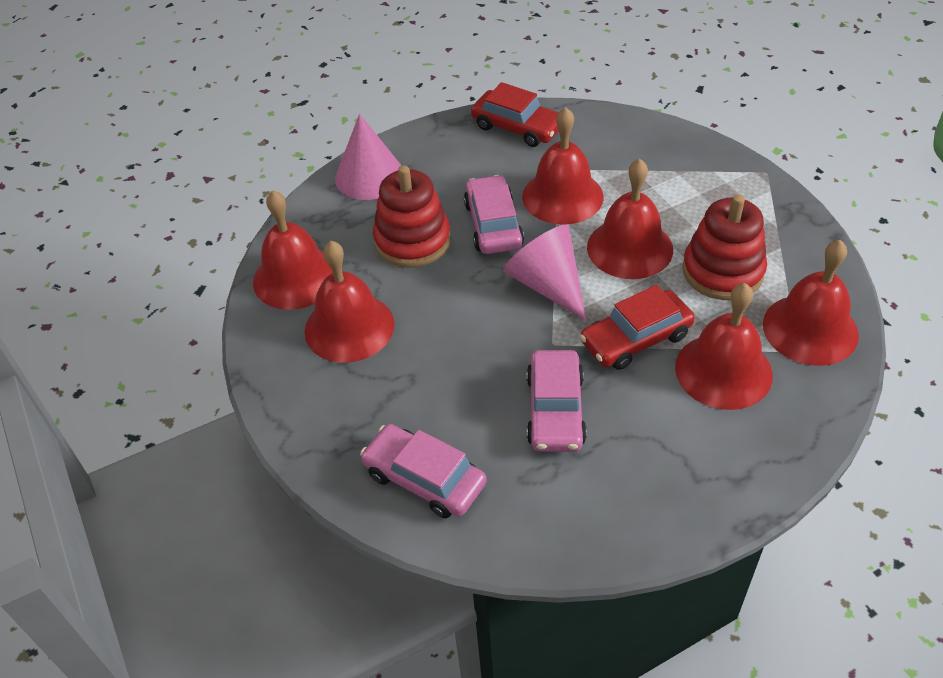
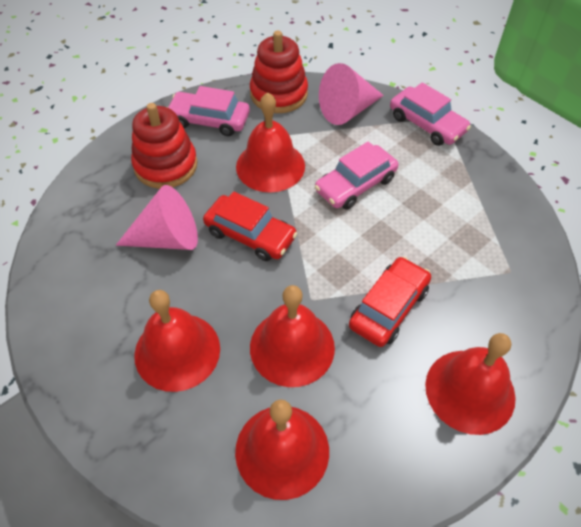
red bell: 6 -> 5

